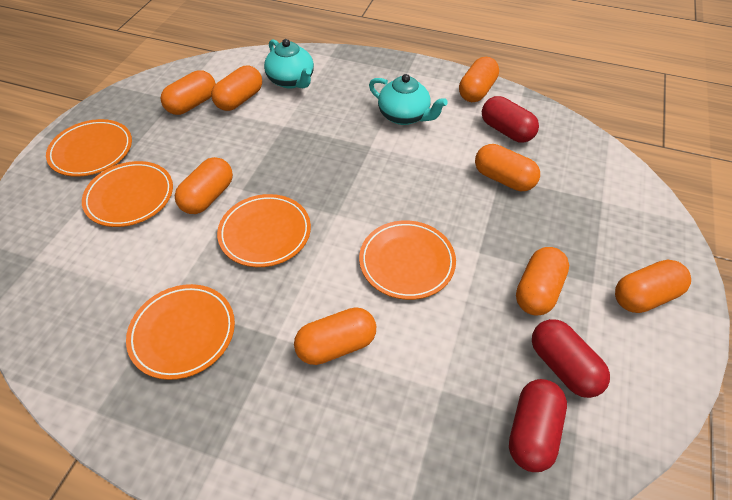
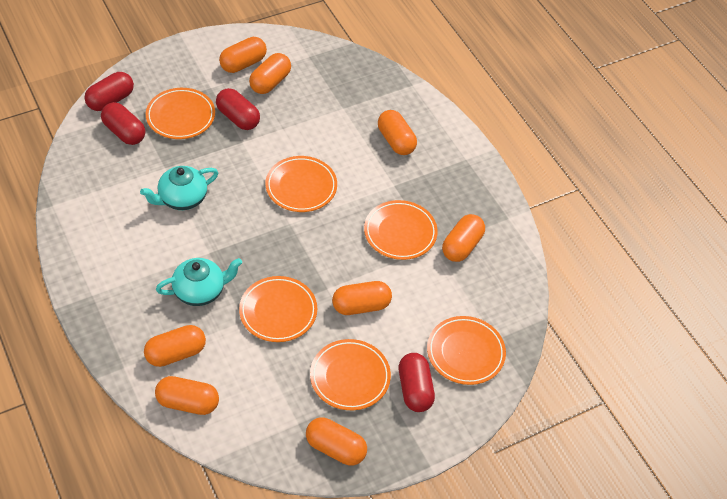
orange plate: 5 -> 6
red capsule: 3 -> 4

